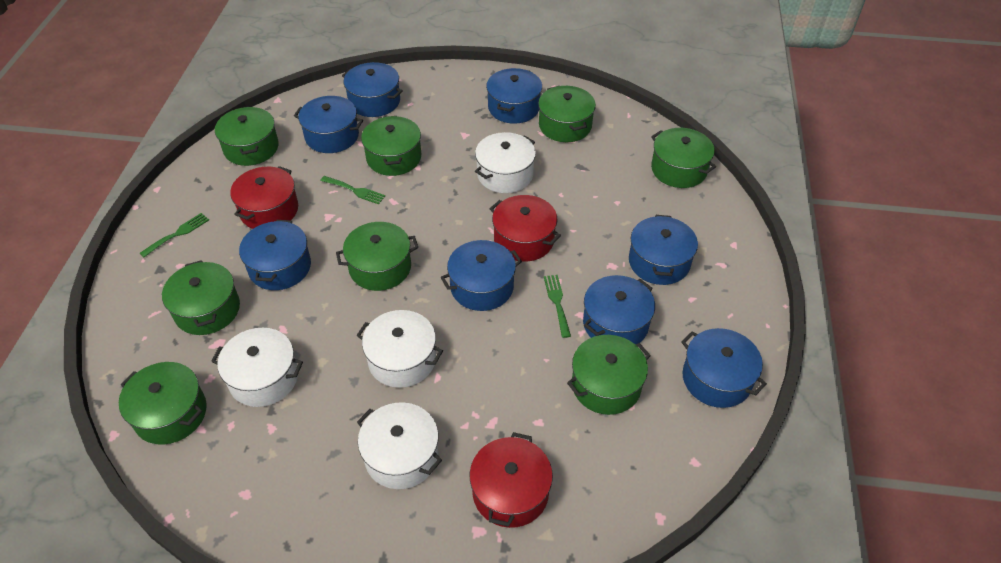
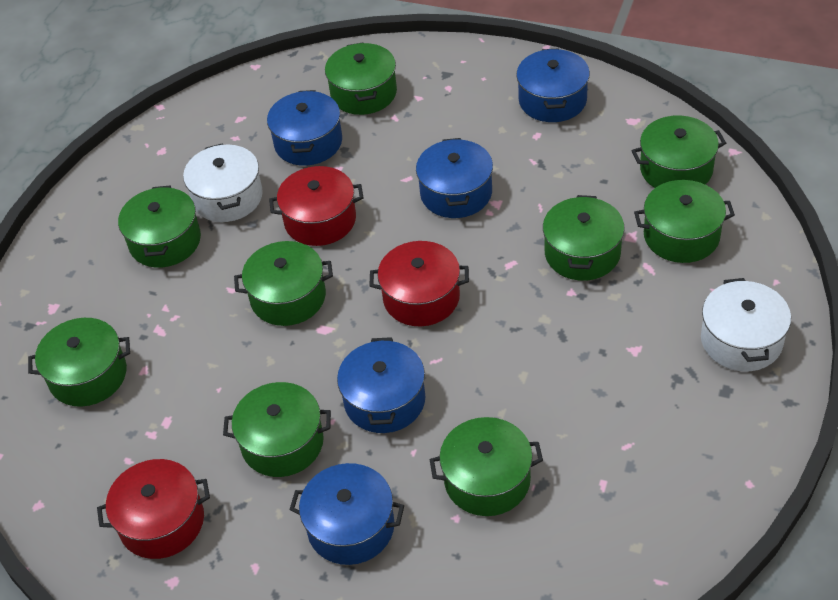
blue pot: 8 -> 5
green fork: 3 -> 0
green pot: 8 -> 9
white pot: 4 -> 2

